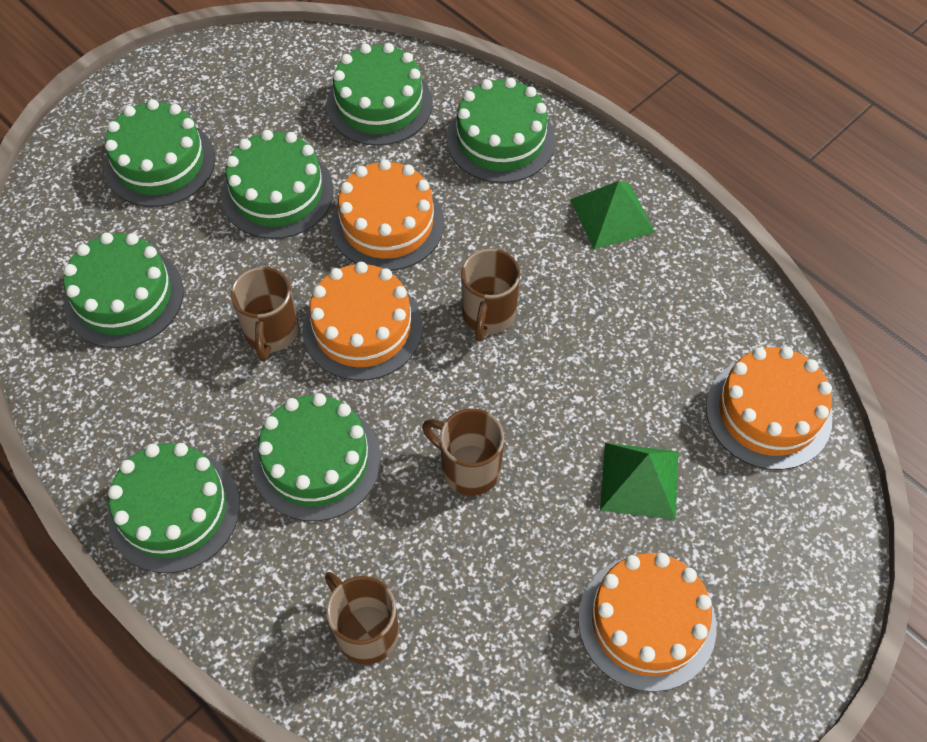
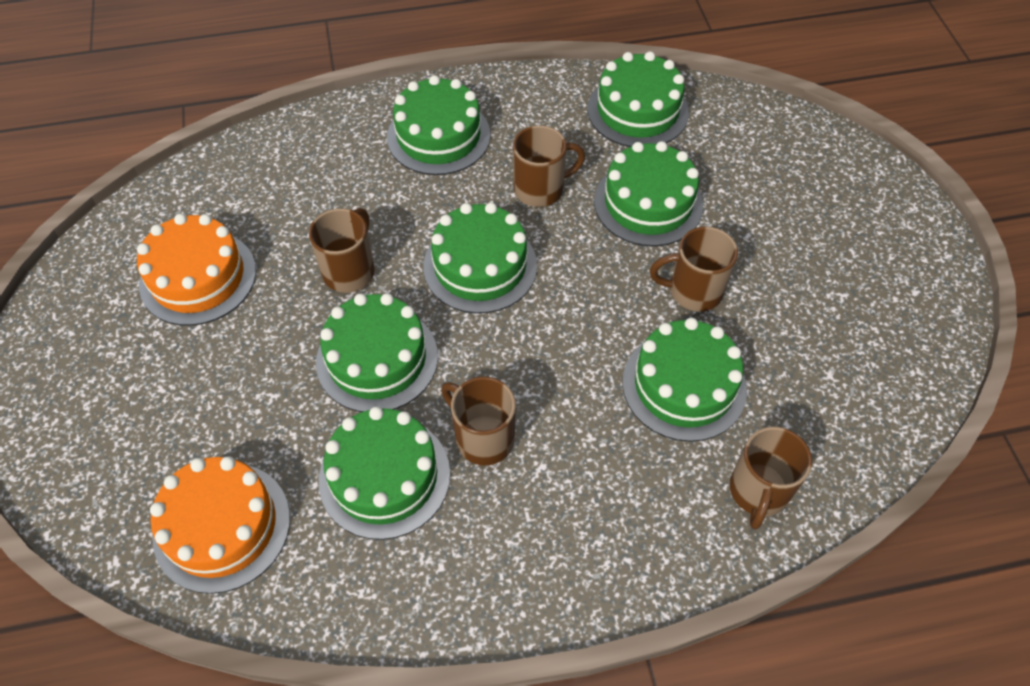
brown mug: 4 -> 5
green pyramid: 2 -> 0
orange cake: 4 -> 2

